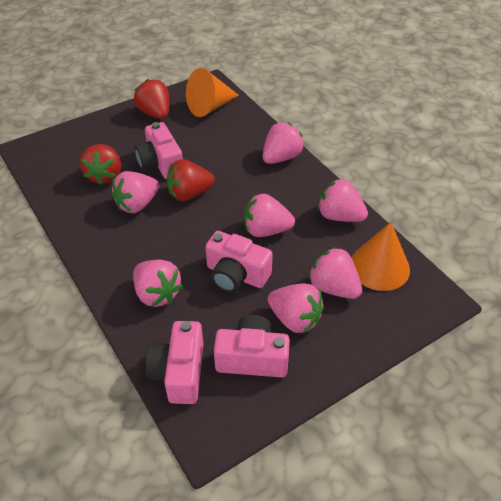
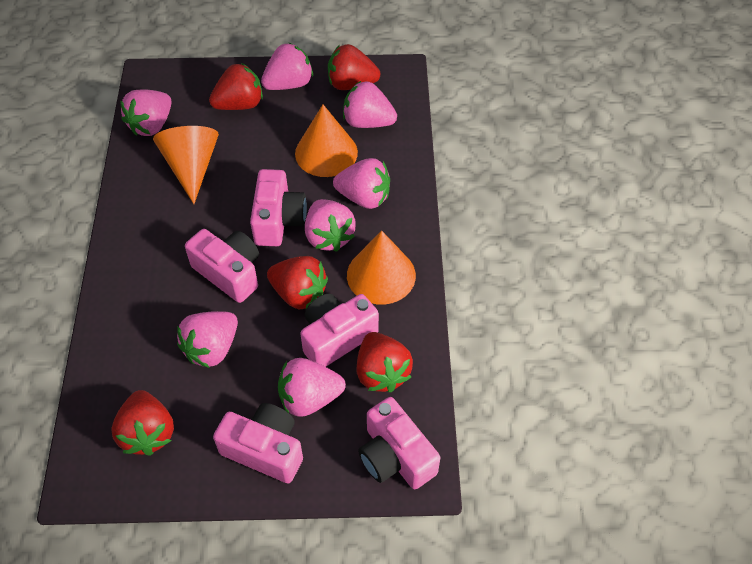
orange cone: 2 -> 3
pink camera: 4 -> 5
red strawberry: 3 -> 5

